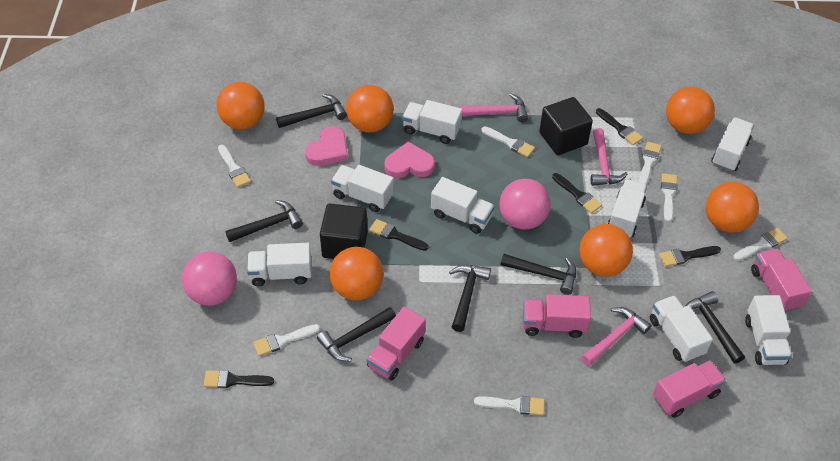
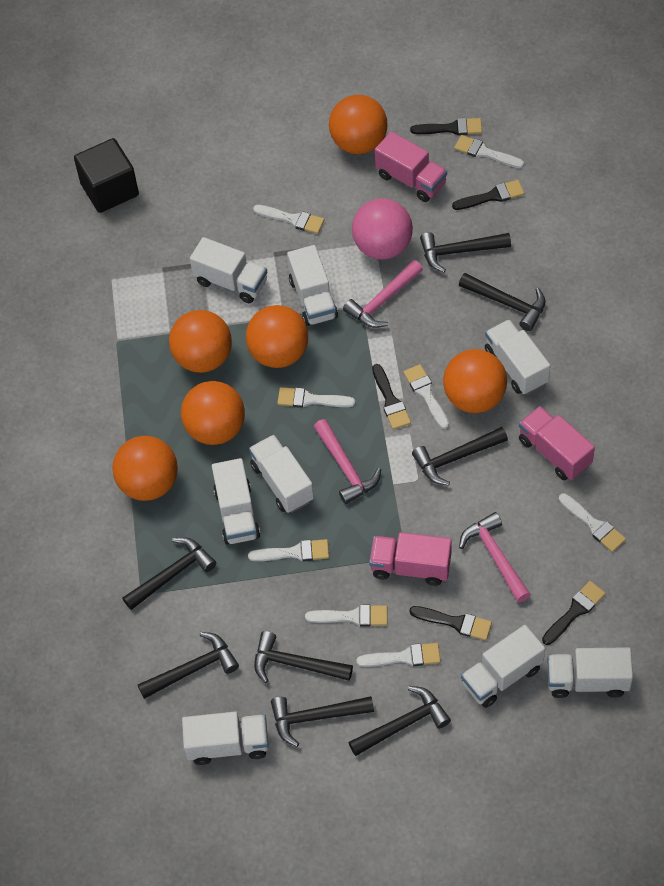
black cube: 2 -> 1
black hammer: 6 -> 8
pink ball: 2 -> 1
pink heart: 2 -> 0
pink truck: 4 -> 3
white brush: 7 -> 8

